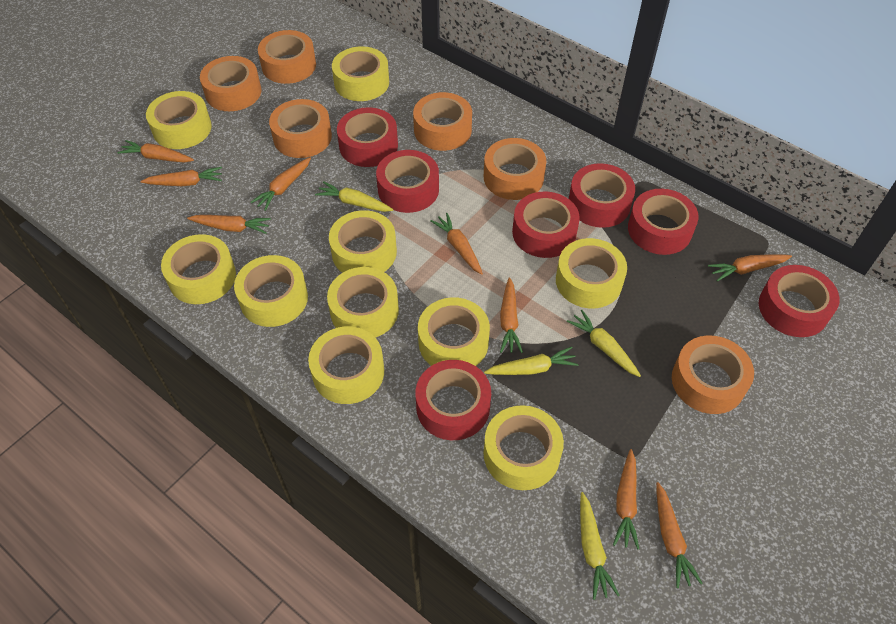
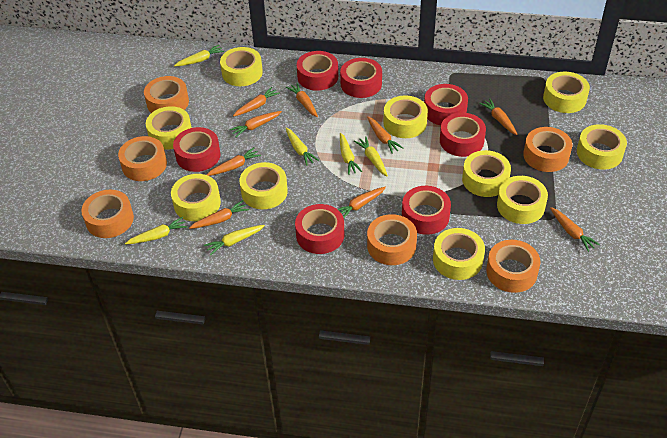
yellow carrot: 4 -> 6

